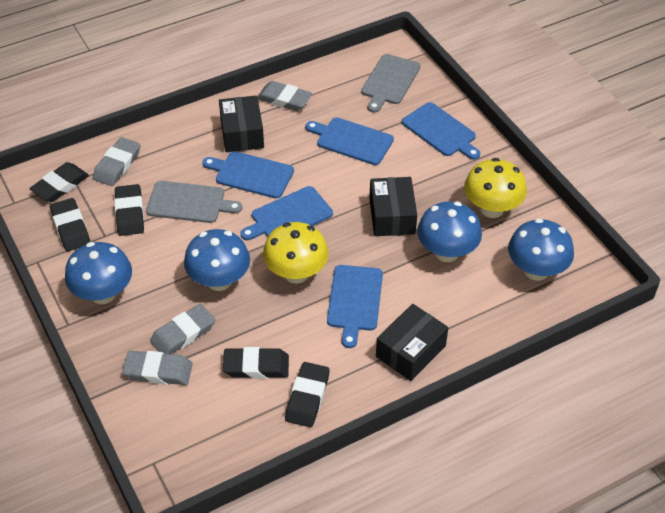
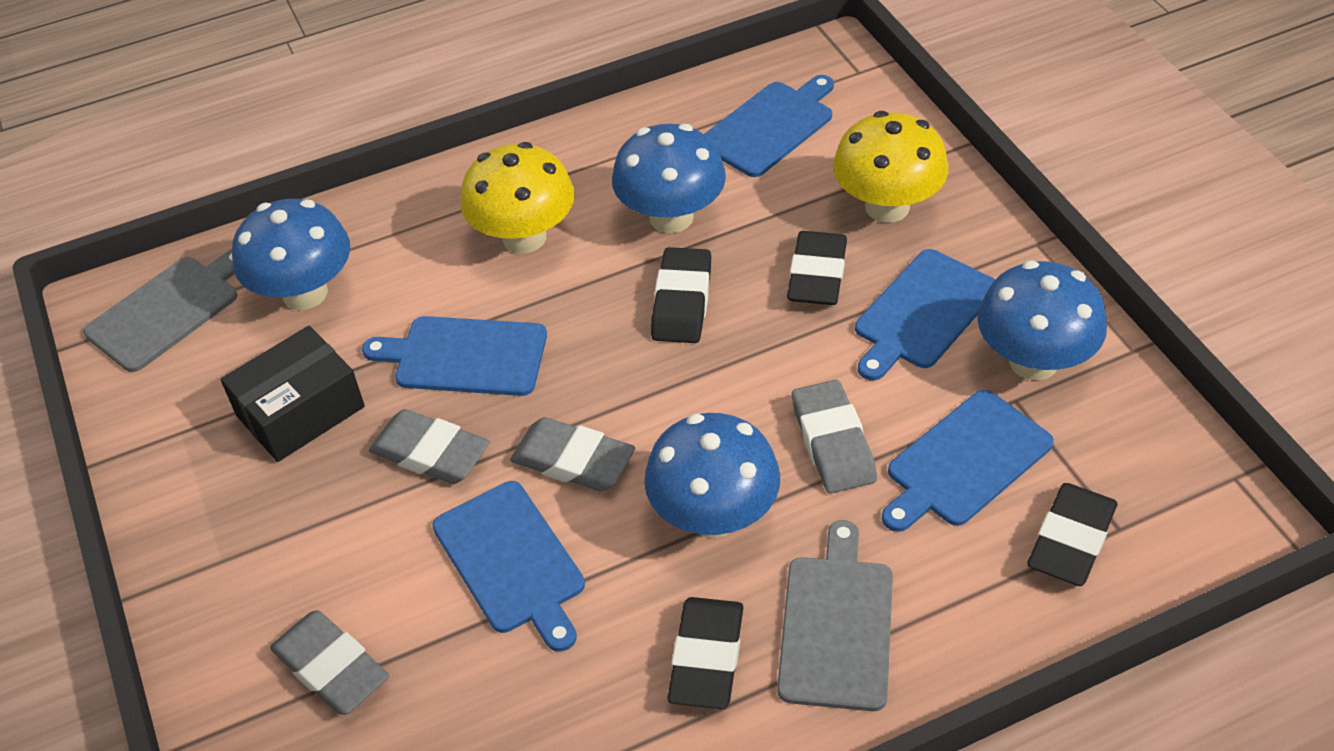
black box: 3 -> 1
black eraser: 5 -> 4

